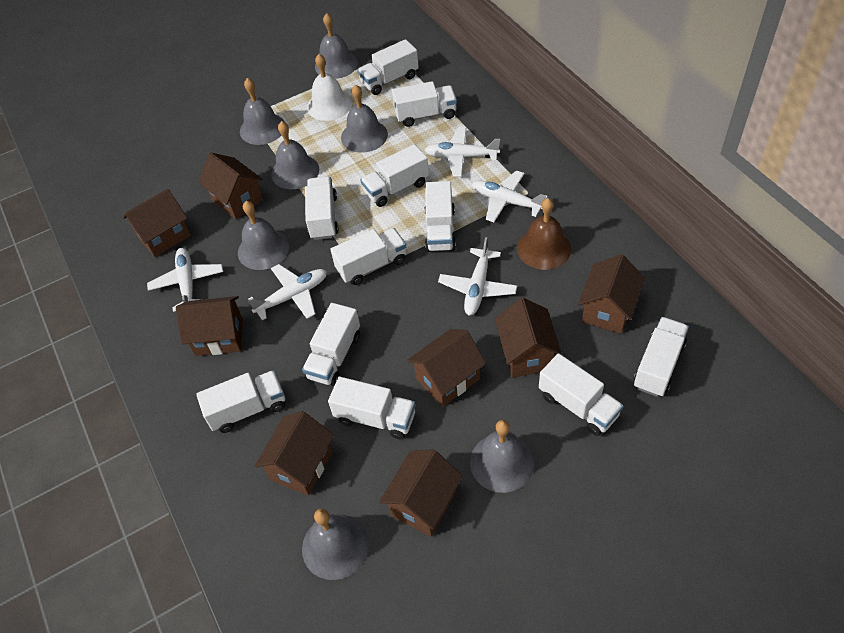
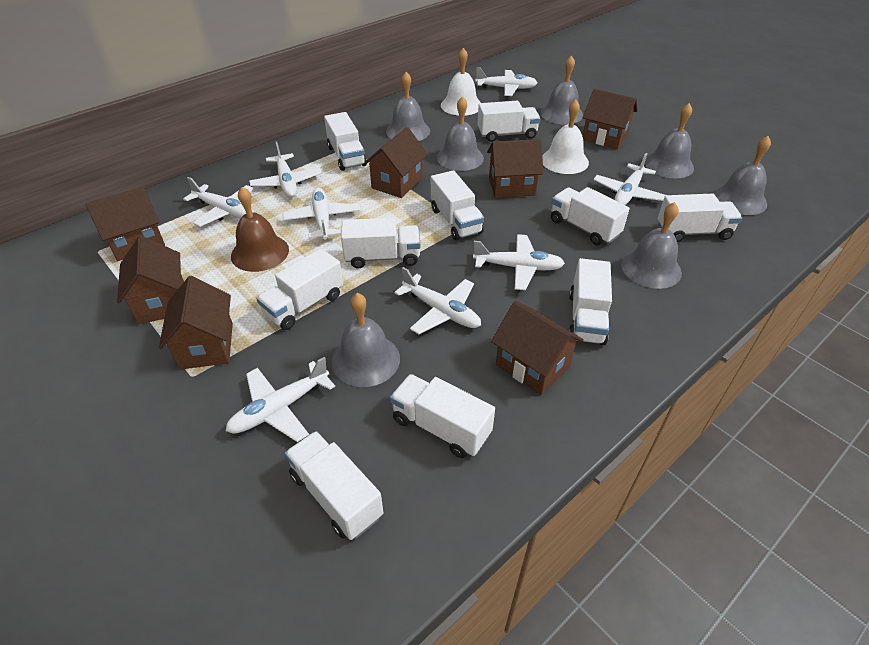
brown house: 8 -> 7
white bell: 1 -> 2
white plane: 5 -> 8
white truck: 11 -> 10

